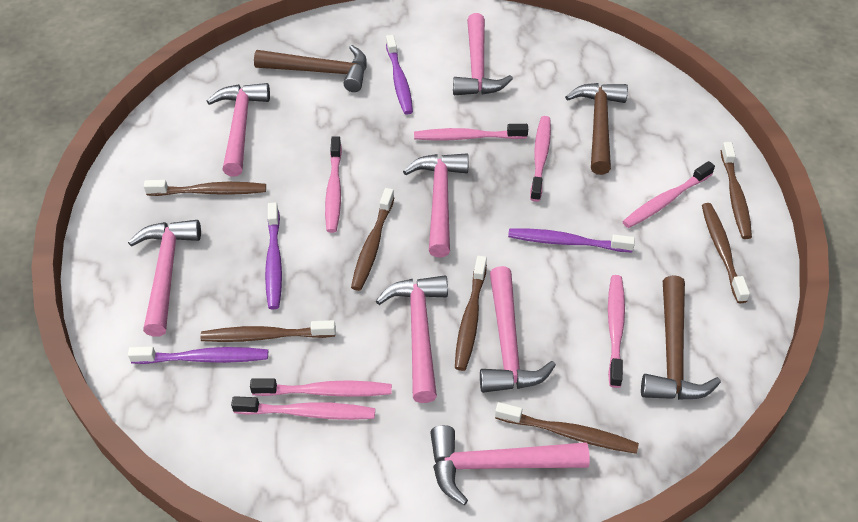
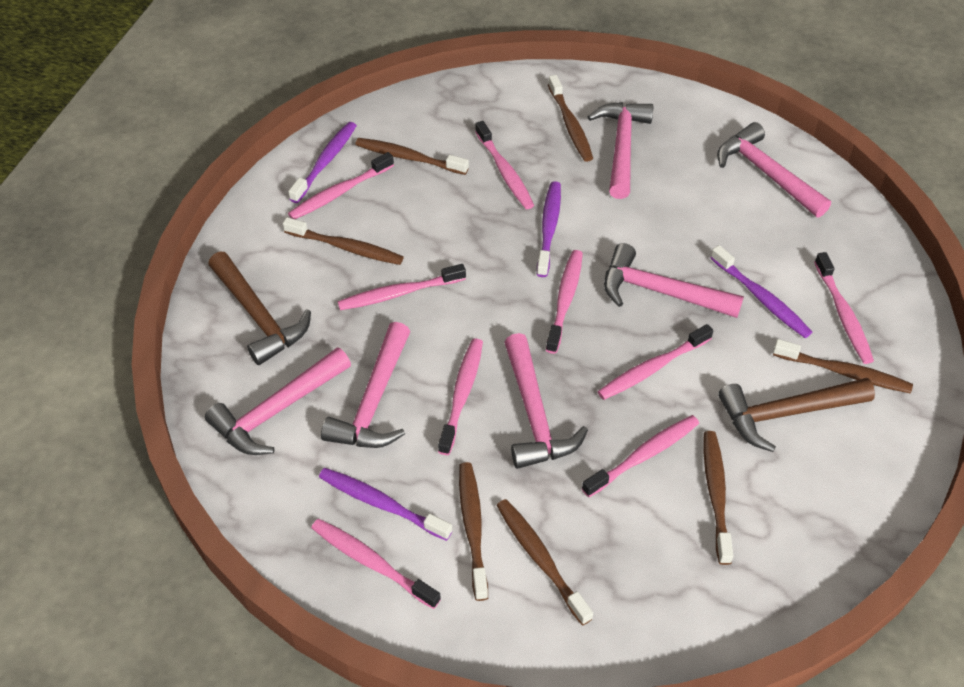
brown hammer: 3 -> 2
pink hammer: 7 -> 6
pink toothbrush: 7 -> 9

